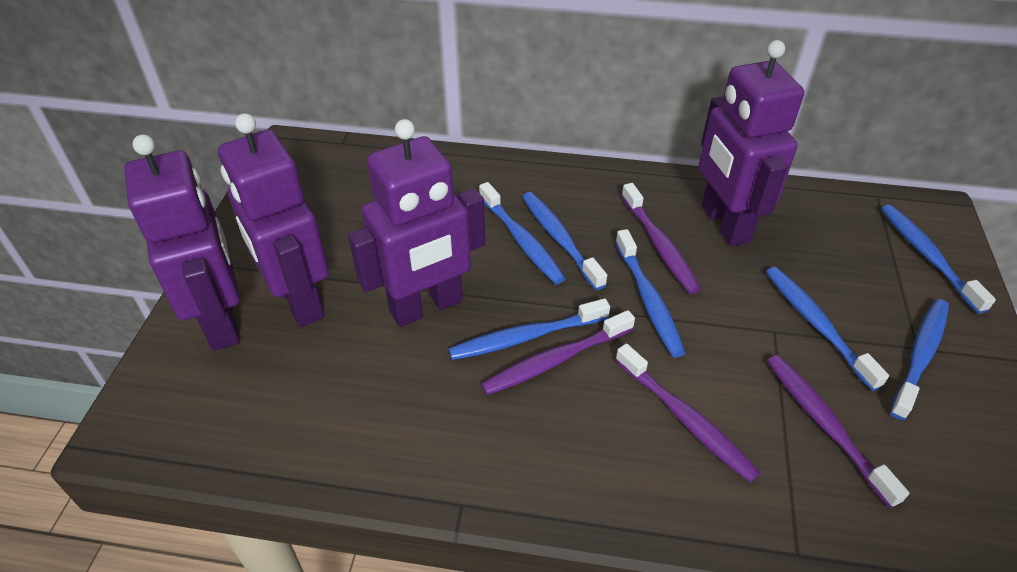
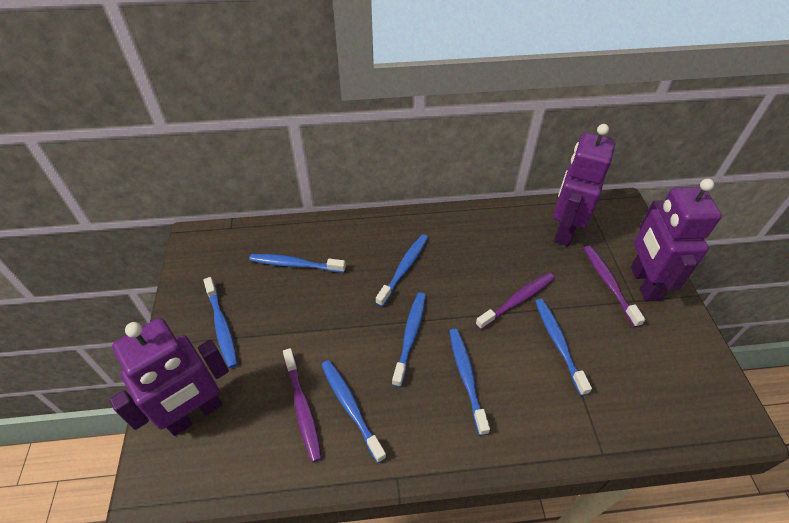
purple robot: 4 -> 3
purple toothbrush: 4 -> 3

